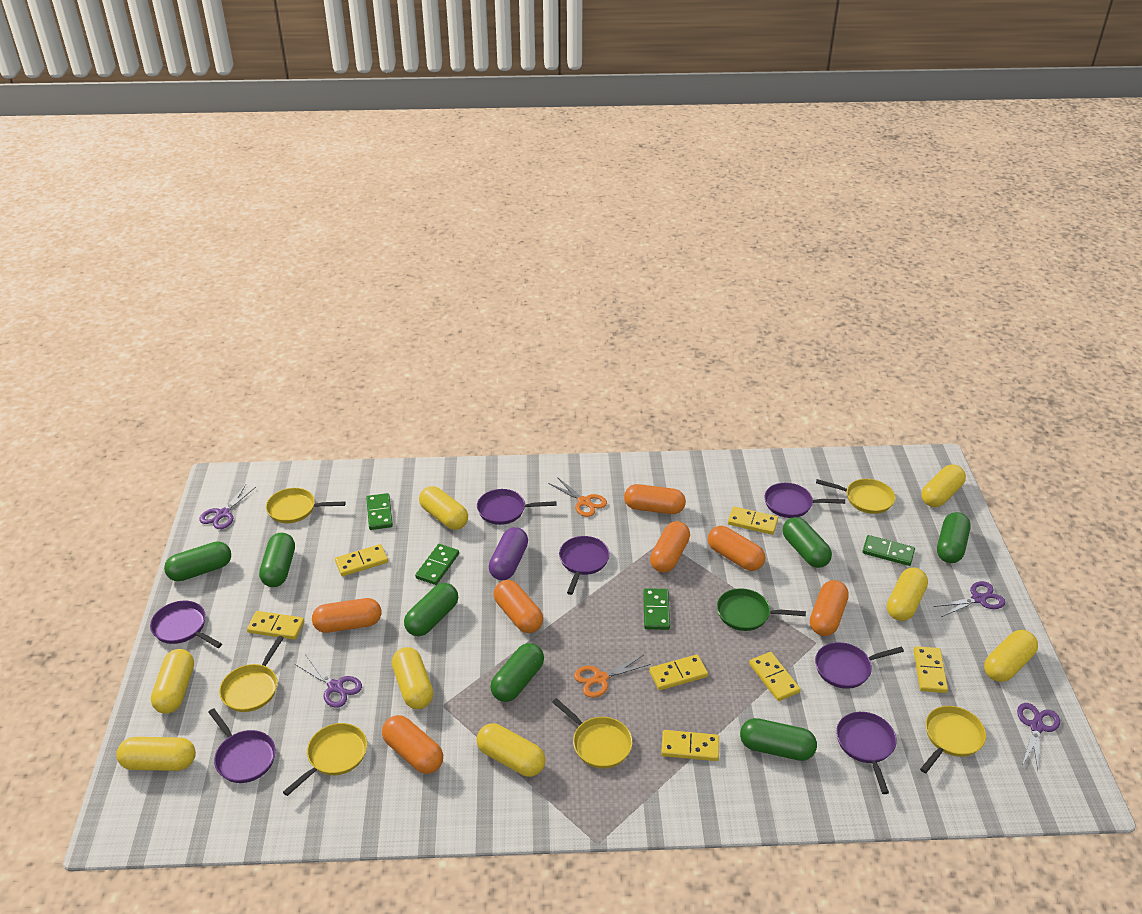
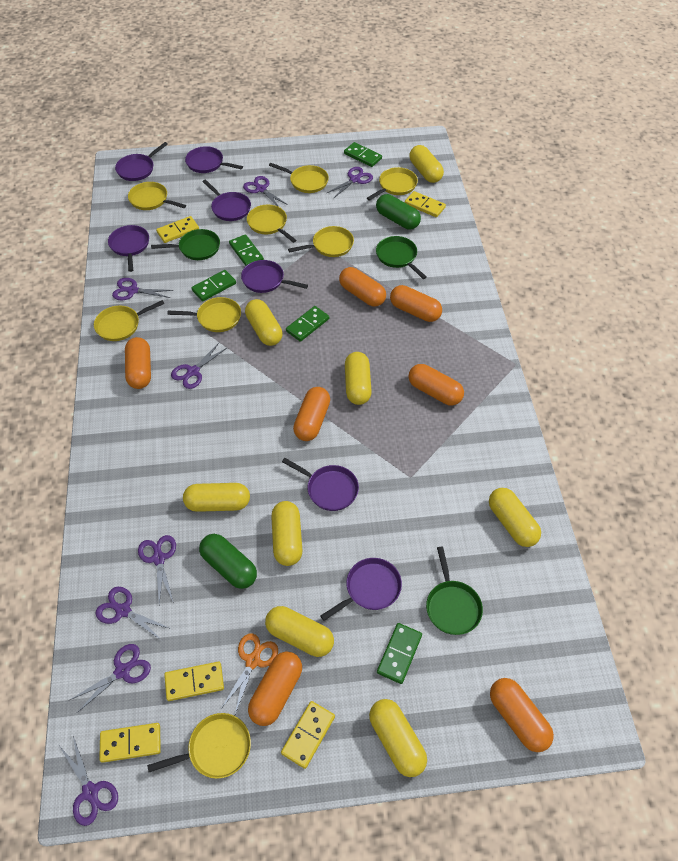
green capsule: 7 -> 2
green domino: 4 -> 5
green pan: 1 -> 3
orange scissors: 2 -> 1
purple capsule: 1 -> 0
purple scissors: 4 -> 8
yellow domino: 7 -> 5
yellow pan: 6 -> 8

